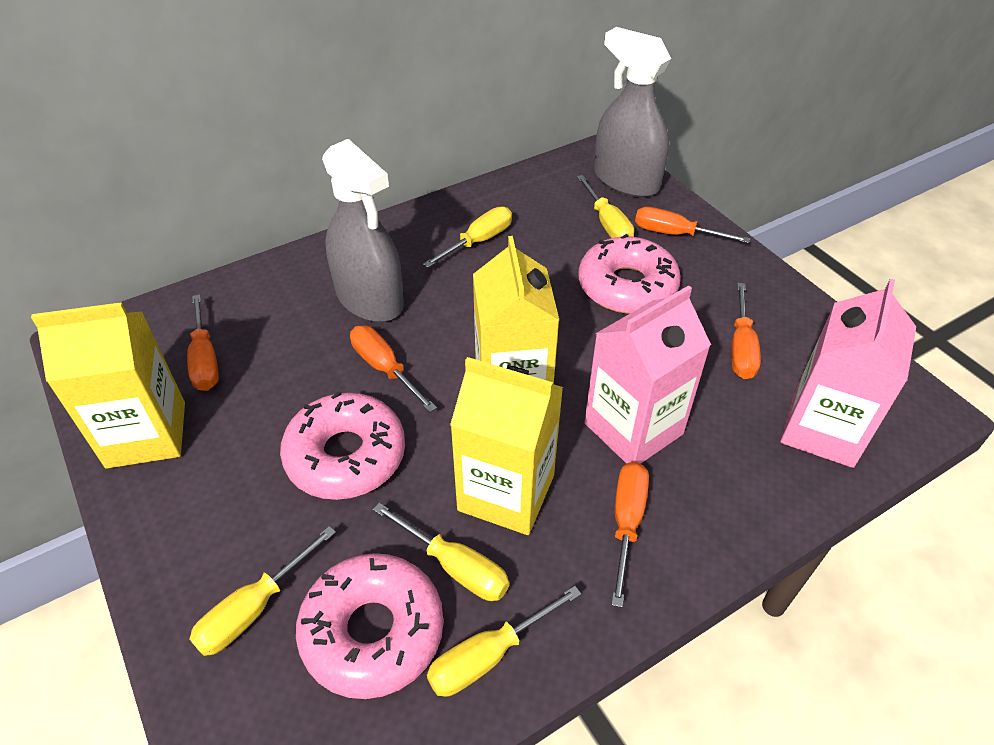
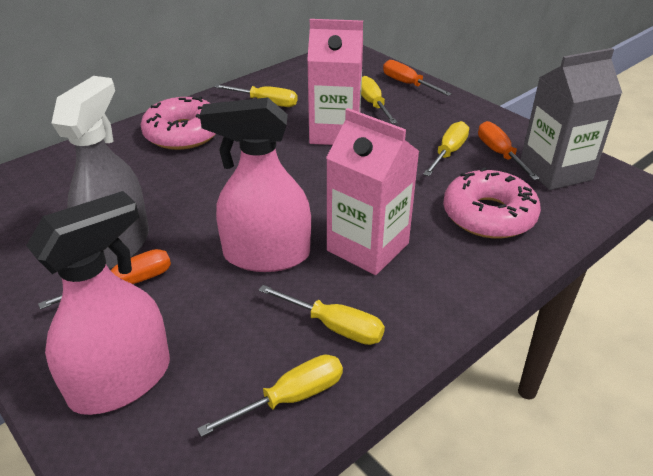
grey carton: 0 -> 1
grey spray bottle: 2 -> 1
orange screwdriver: 5 -> 3
pink donut: 3 -> 2
pink spray bottle: 0 -> 2
yellow carton: 3 -> 0

